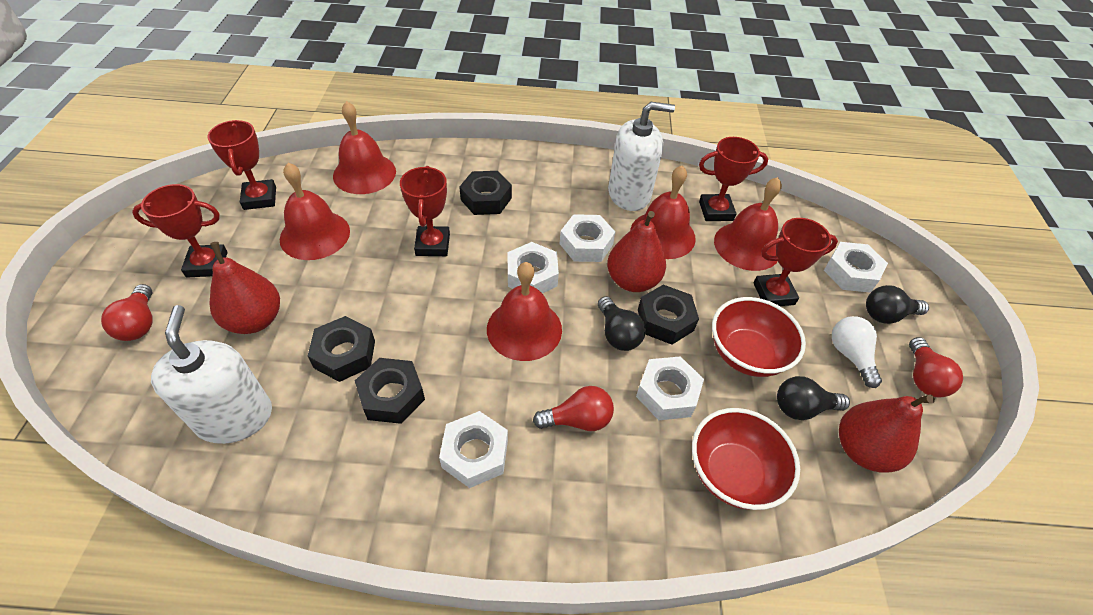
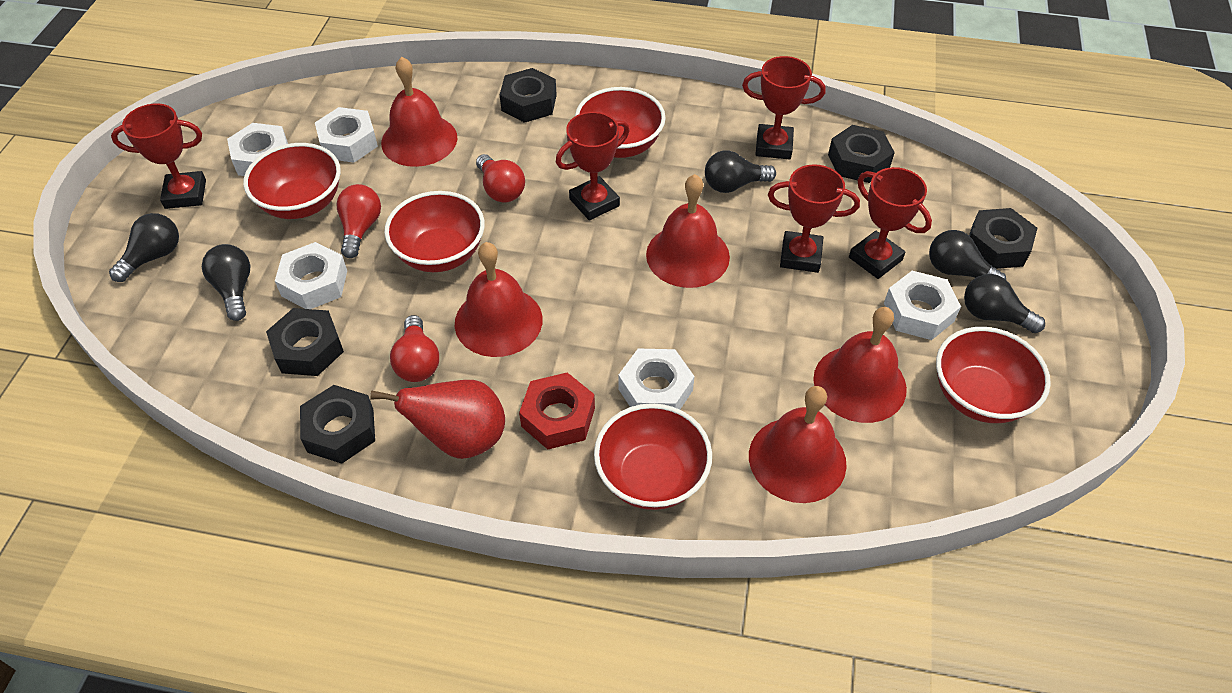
black light bulb: 3 -> 5
black nut: 4 -> 5
red bowl: 2 -> 5
red nut: 0 -> 1
red pear: 3 -> 1
white light bulb: 1 -> 0
white soap dispenser: 2 -> 0

